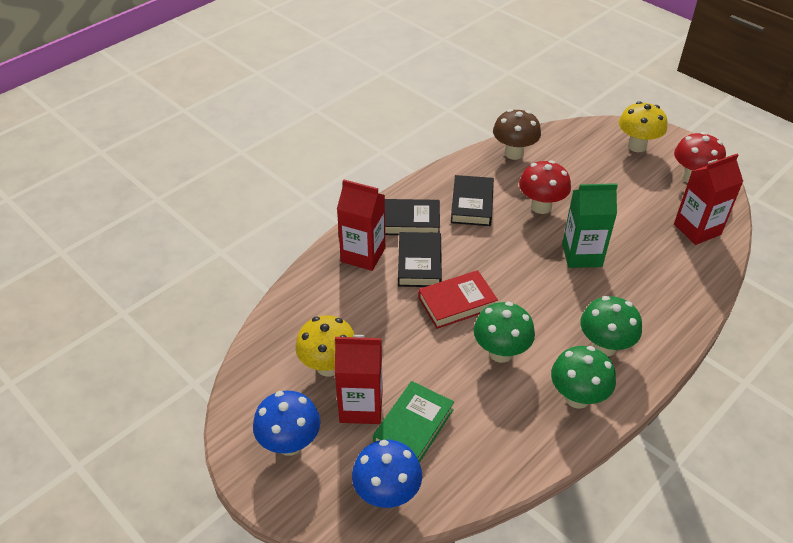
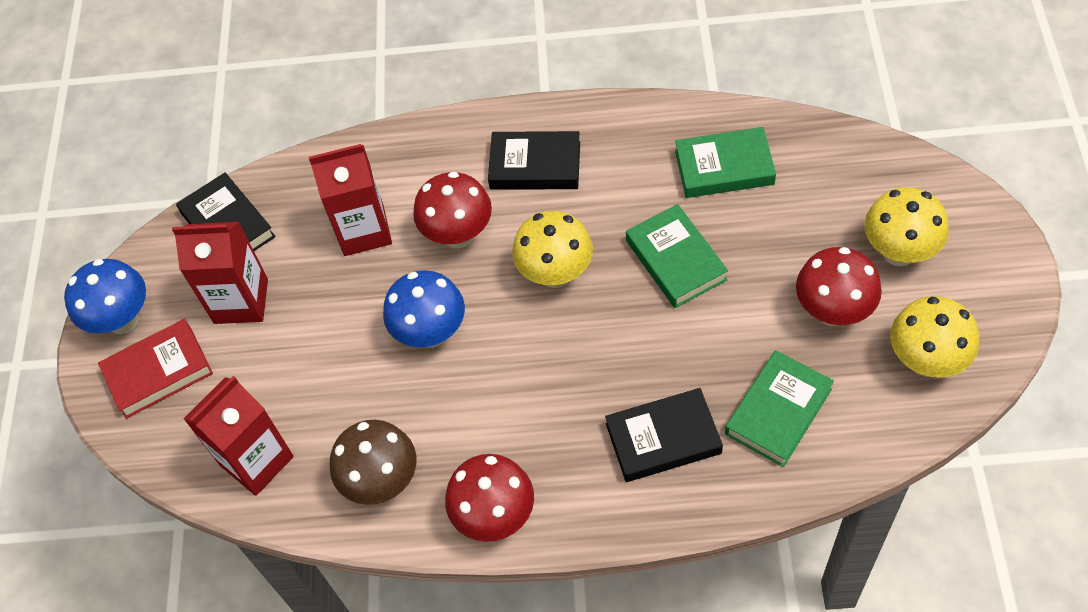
green book: 1 -> 3
green carton: 1 -> 0
green mushroom: 3 -> 0
red mushroom: 2 -> 3
yellow mushroom: 2 -> 3

